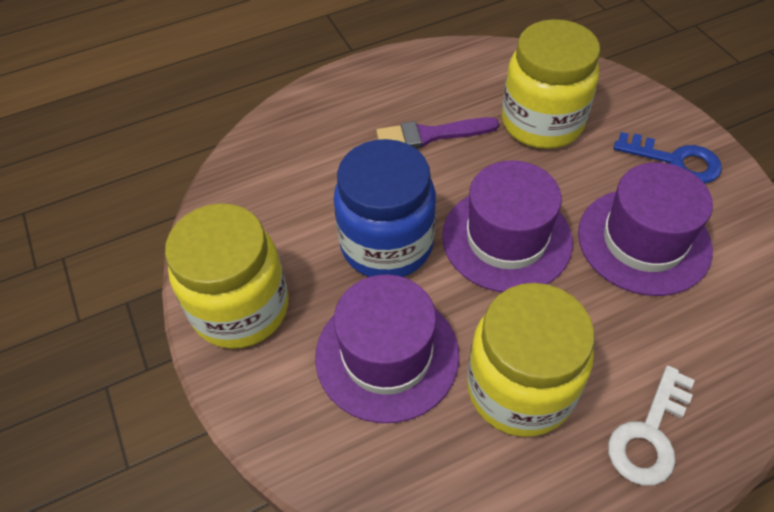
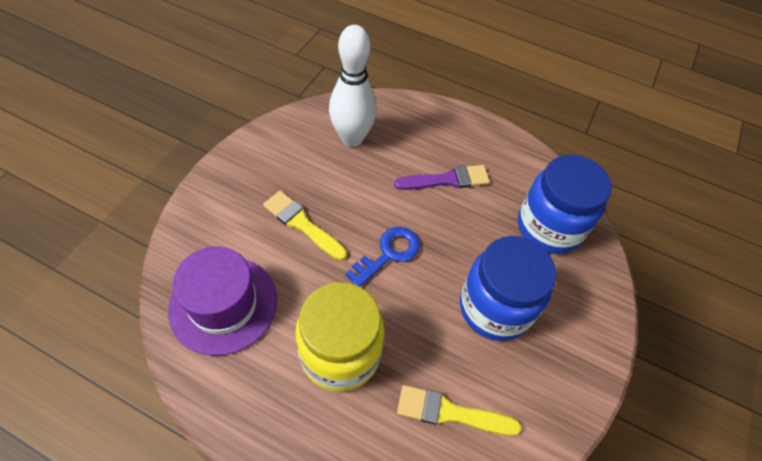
blue jar: 1 -> 2
purple hat: 3 -> 1
white bowling pin: 0 -> 1
white key: 1 -> 0
yellow brush: 0 -> 2
yellow jar: 3 -> 1

